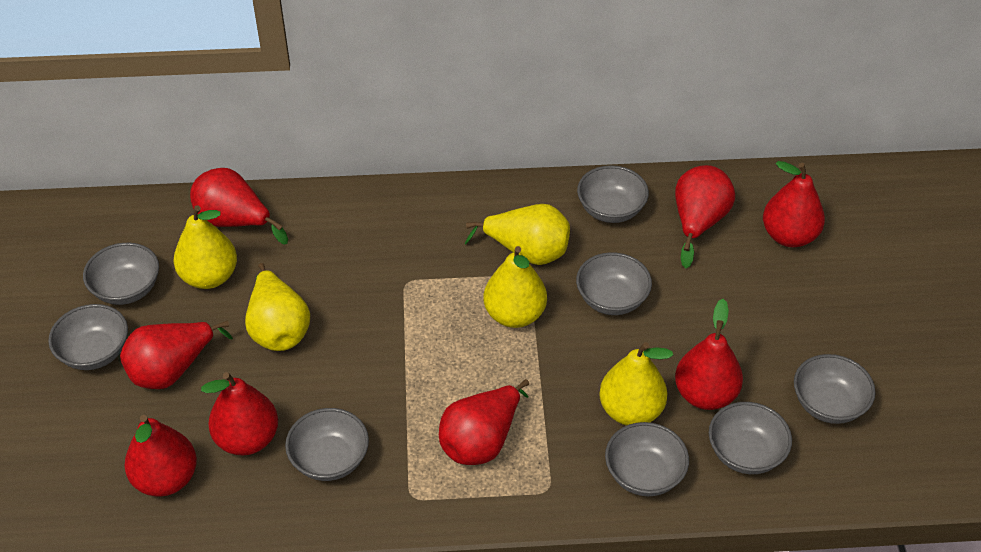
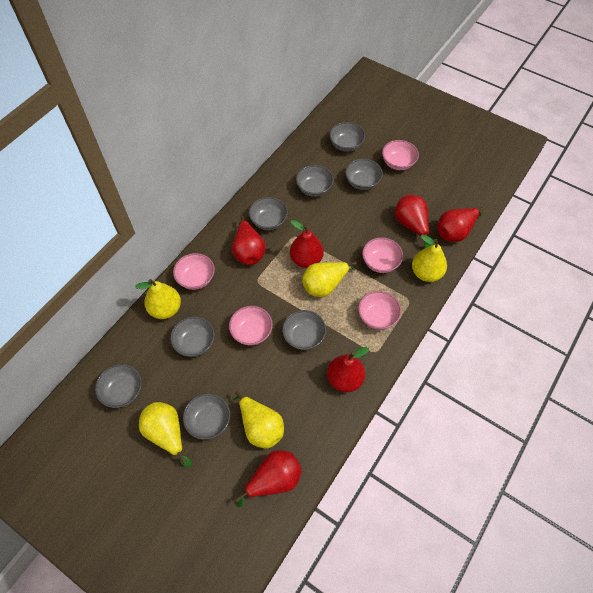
pink bowl: 0 -> 5
red pear: 8 -> 6

